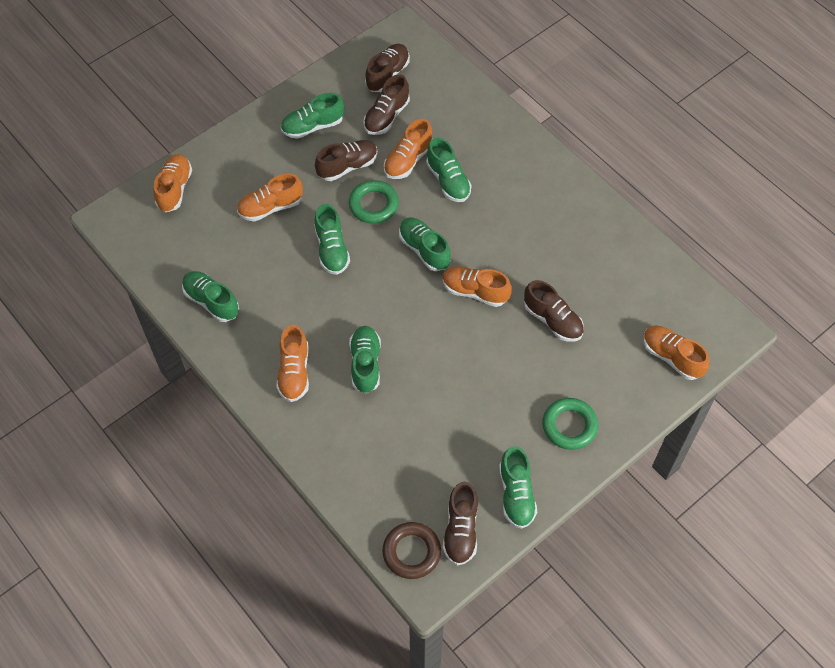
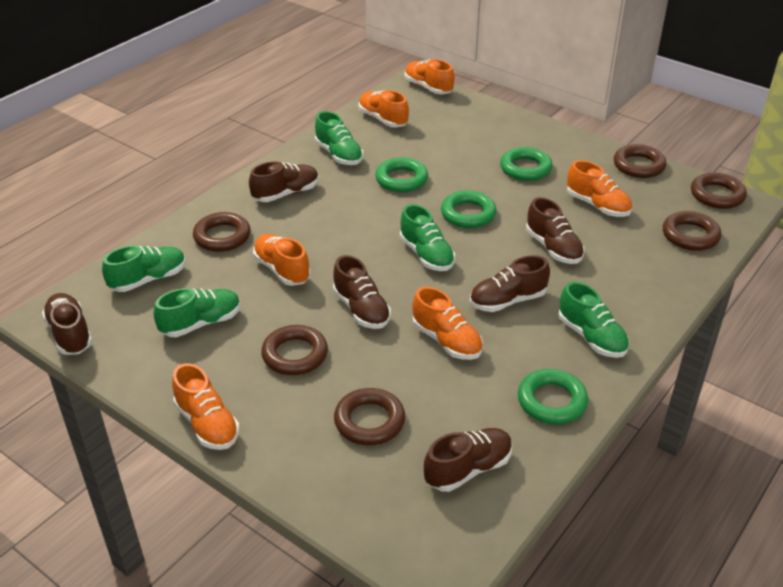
brown ring: 1 -> 6
brown shoe: 5 -> 6
green ring: 2 -> 4
green shoe: 7 -> 5

